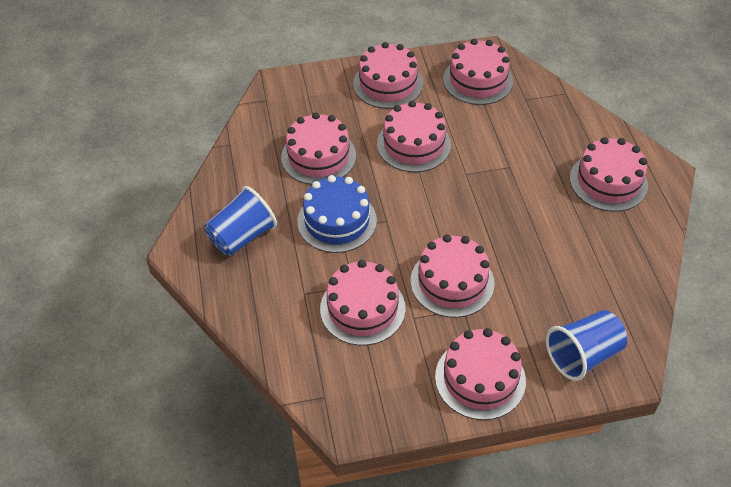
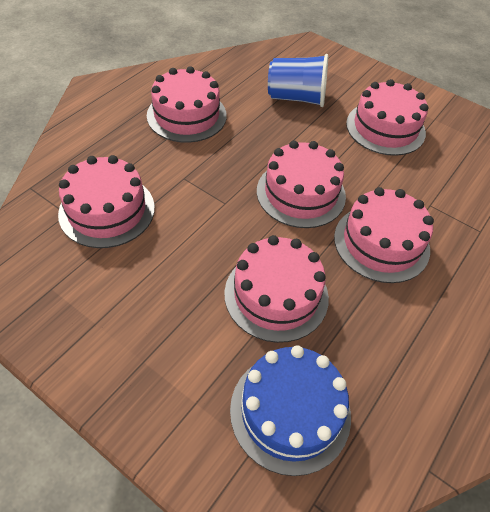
blue cup: 2 -> 1
pink cake: 8 -> 6

